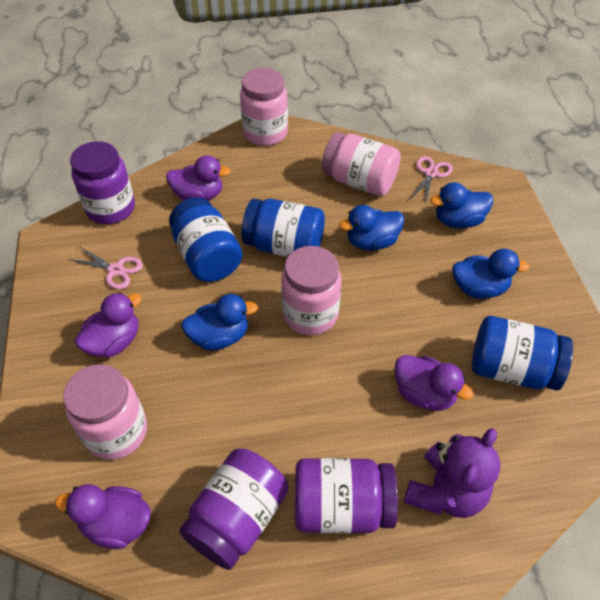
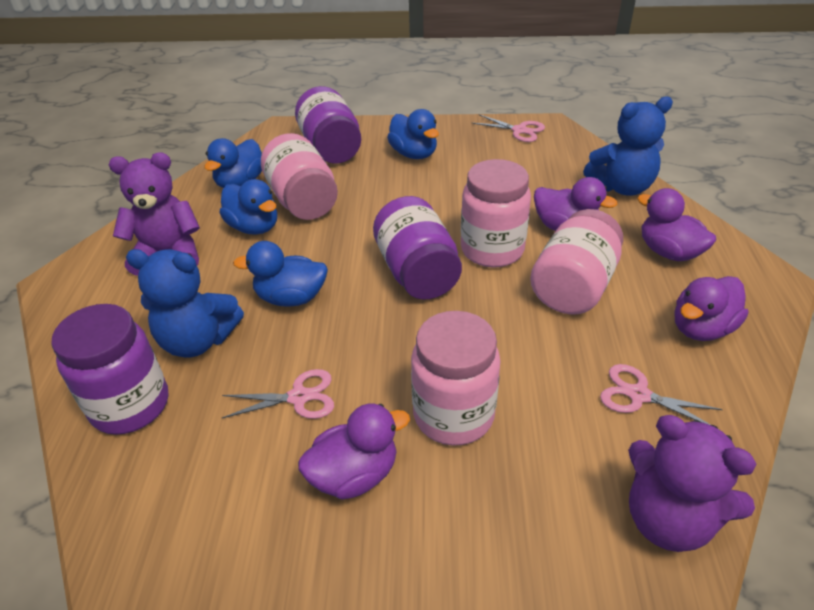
blue jar: 3 -> 0
blue teddy bear: 0 -> 2
pink scissors: 2 -> 3
purple teddy bear: 1 -> 2

